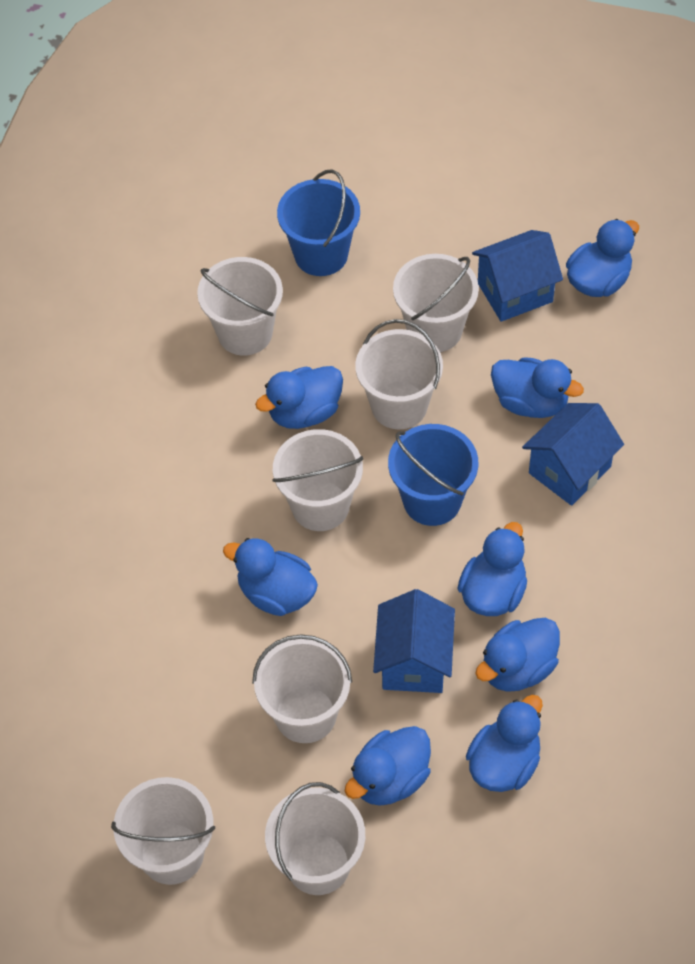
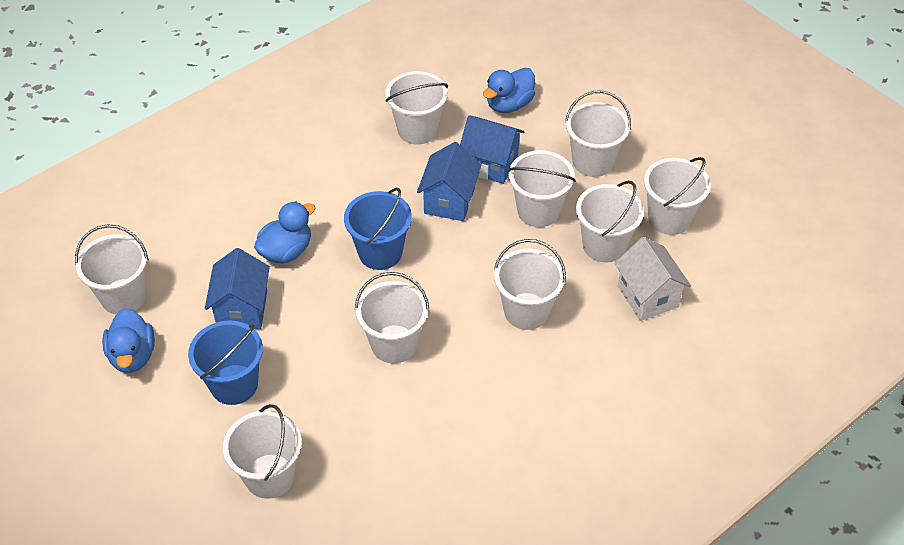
blue duck: 8 -> 3
white bucket: 7 -> 9
white house: 0 -> 1

